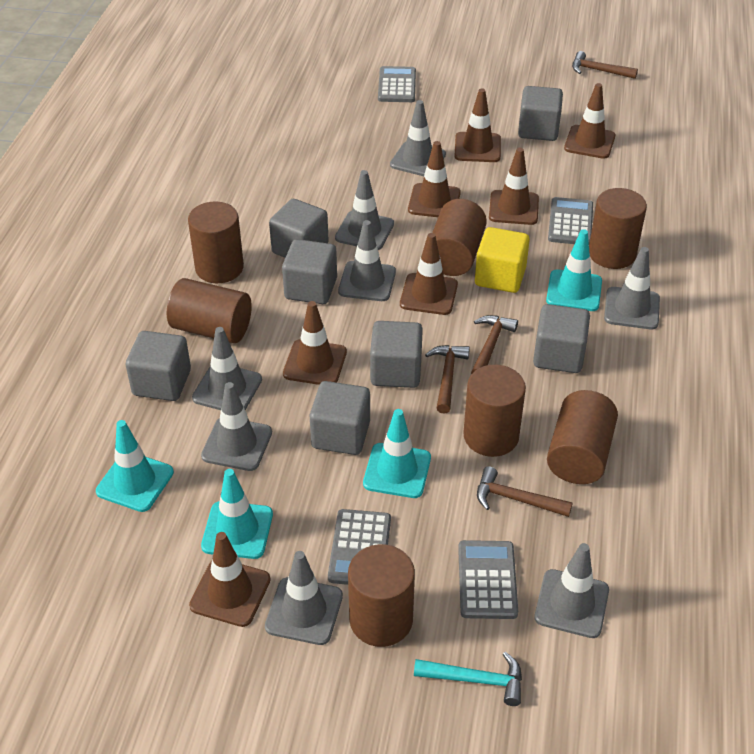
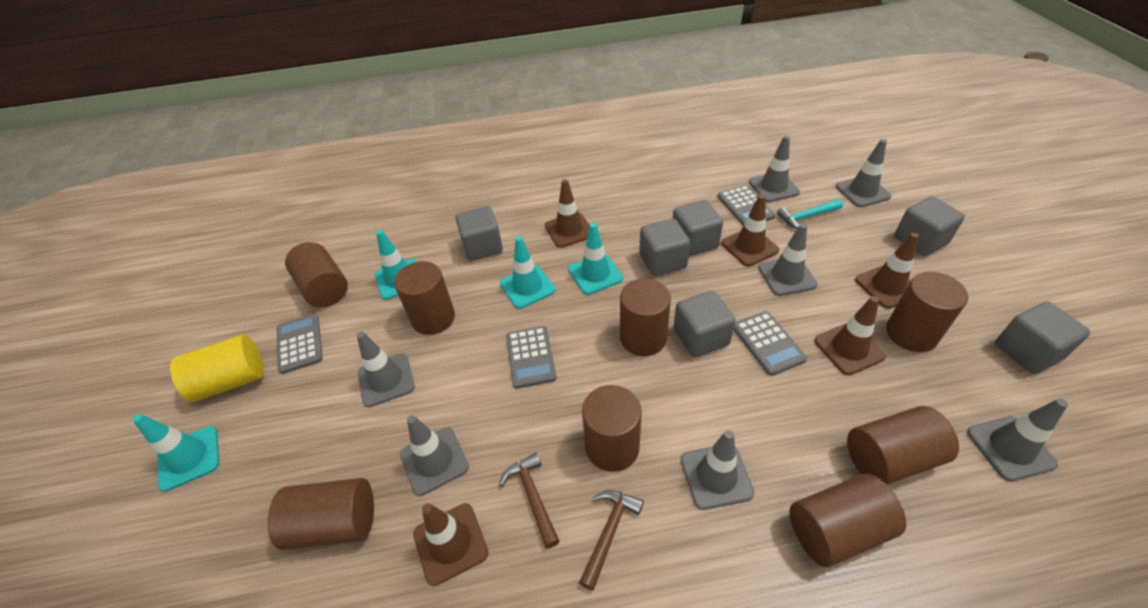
brown cylinder: 7 -> 8
brown hammer: 4 -> 2
brown traffic cone: 7 -> 5
grey cube: 7 -> 6
grey traffic cone: 8 -> 7
yellow cube: 1 -> 0
yellow cylinder: 0 -> 1

